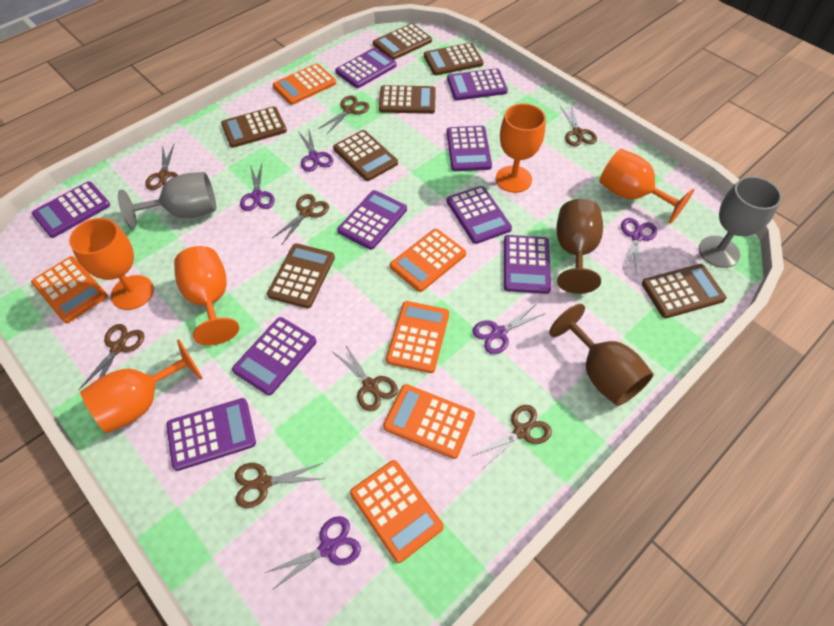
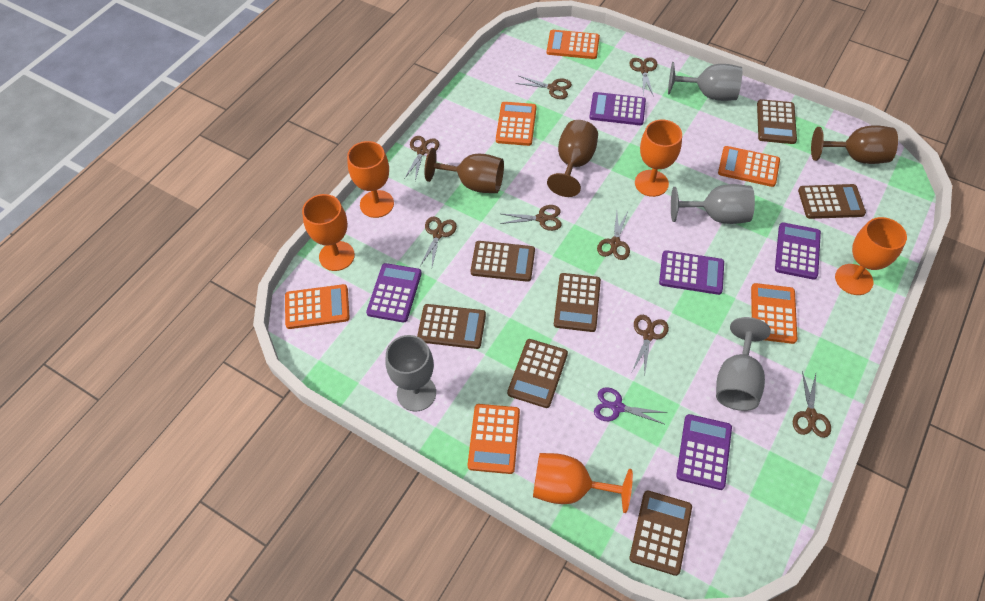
brown goblet: 2 -> 3
grey goblet: 2 -> 4
purple calculator: 9 -> 5
purple scissors: 5 -> 1

